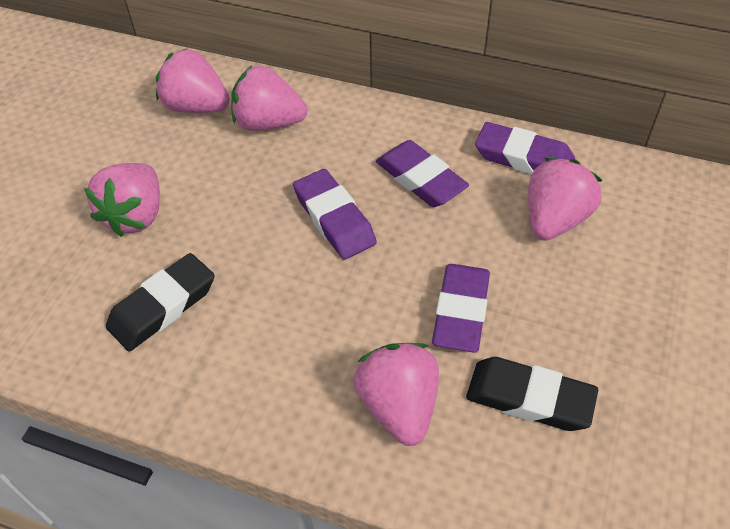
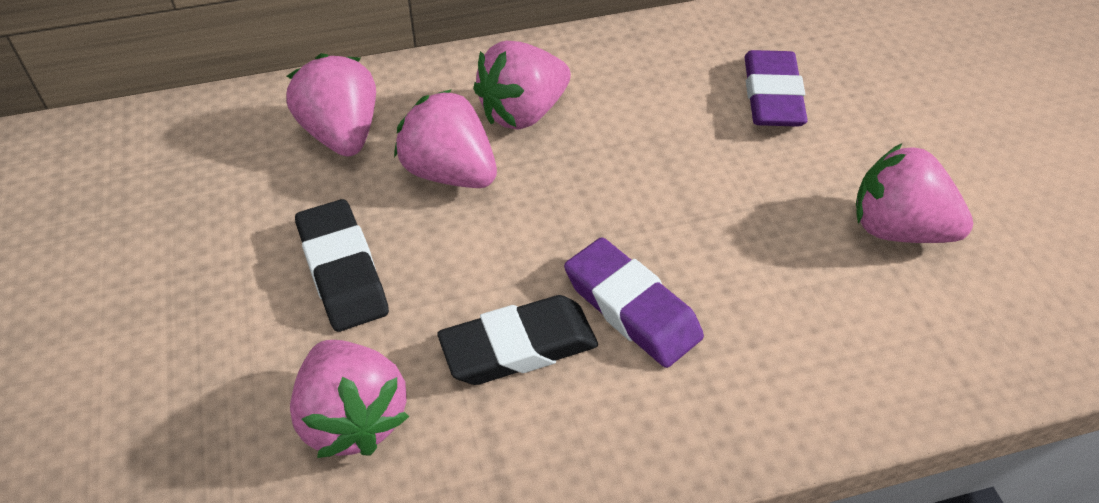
purple eraser: 4 -> 2

